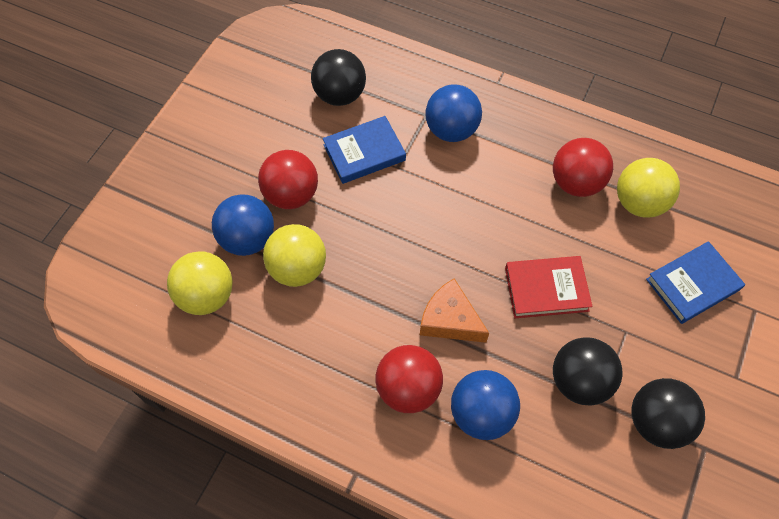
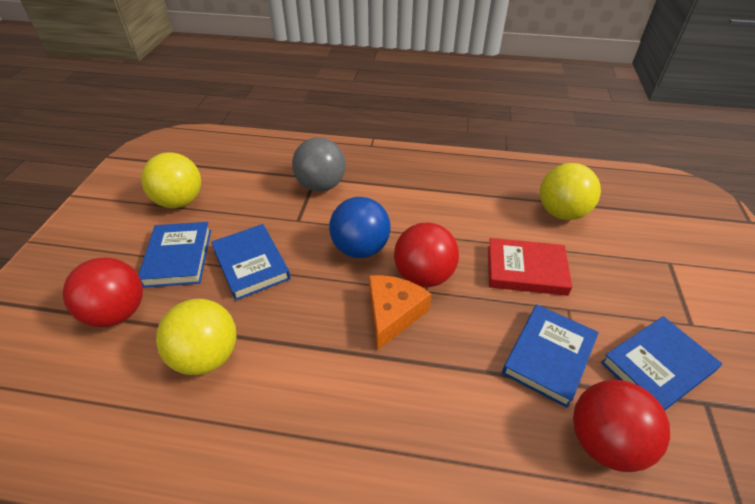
black ball: 3 -> 0
blue ball: 3 -> 1
blue book: 2 -> 4
grey ball: 0 -> 1

